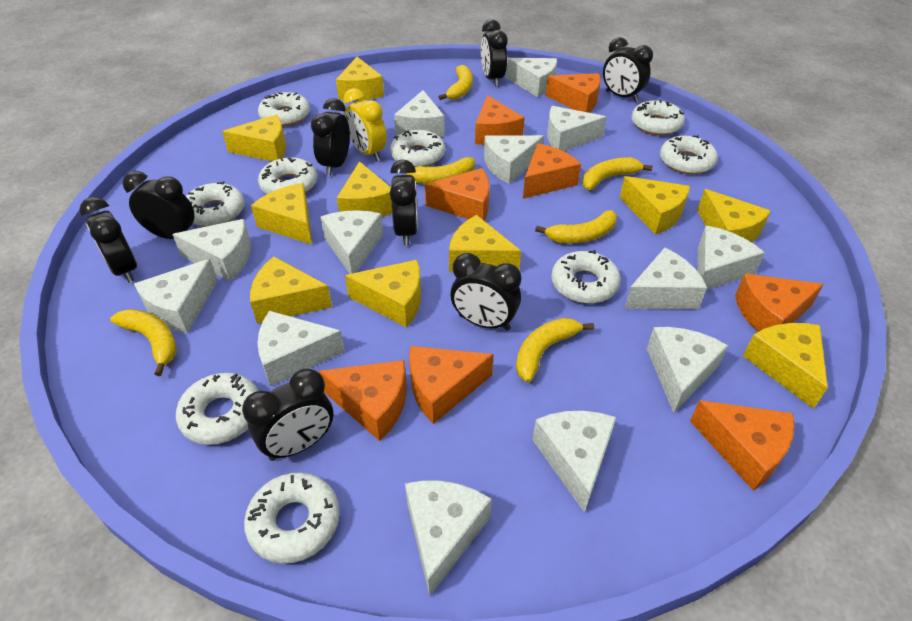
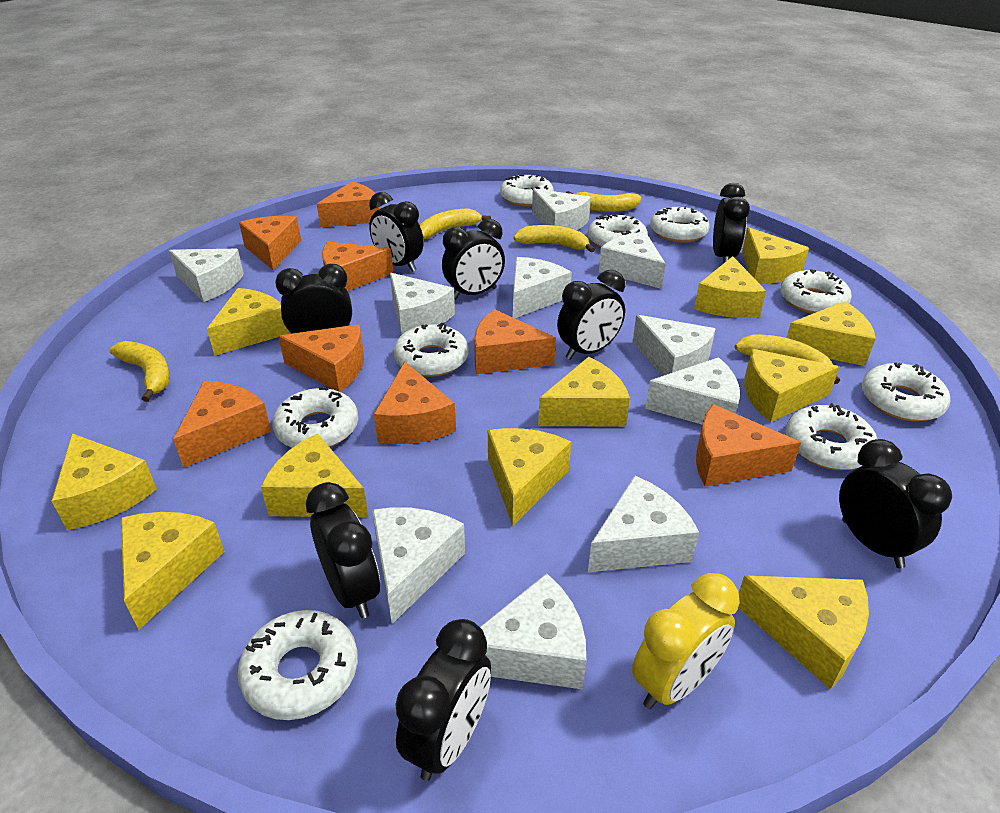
white cheese: 13 -> 10
yellow banana: 6 -> 5
yellow cheese: 10 -> 11

